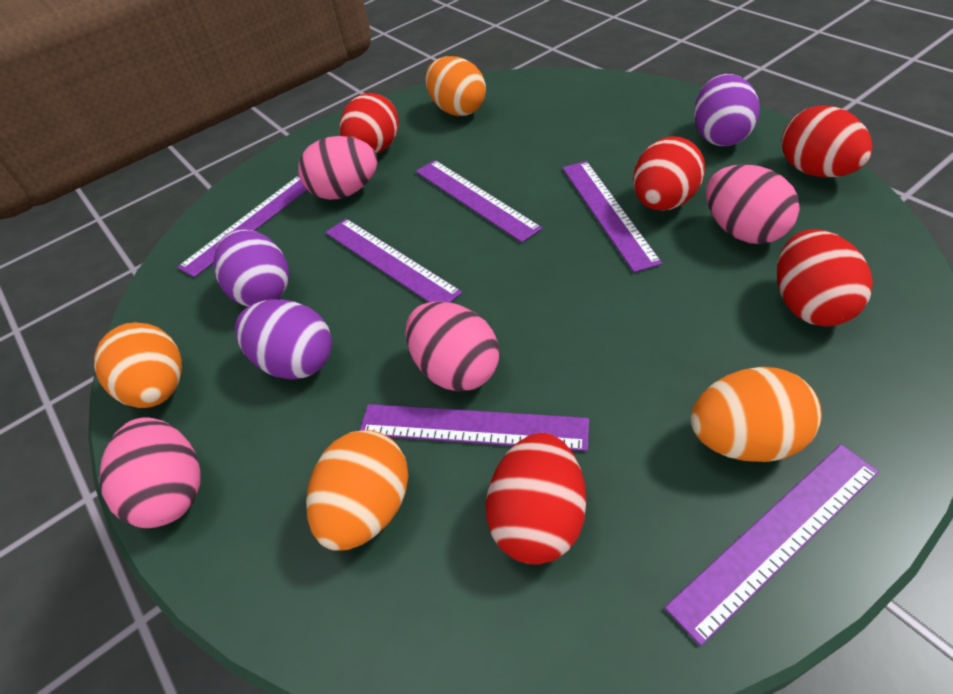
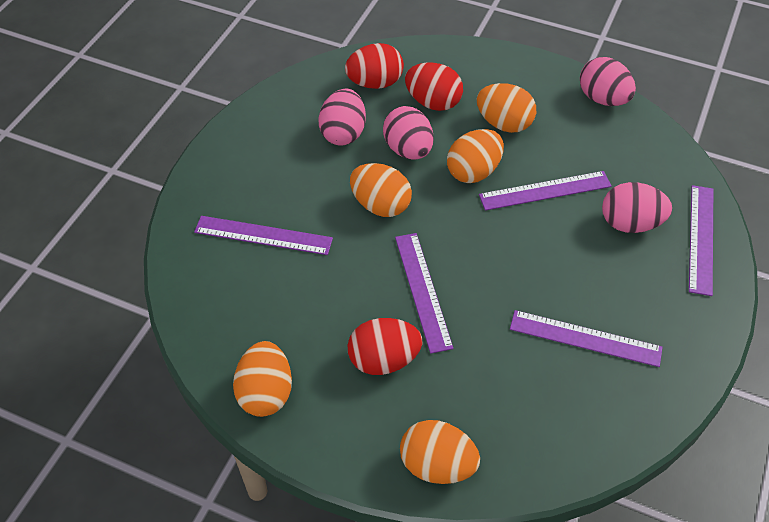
orange egg: 4 -> 5
purple egg: 3 -> 0
purple ruler: 6 -> 5
red egg: 5 -> 3

